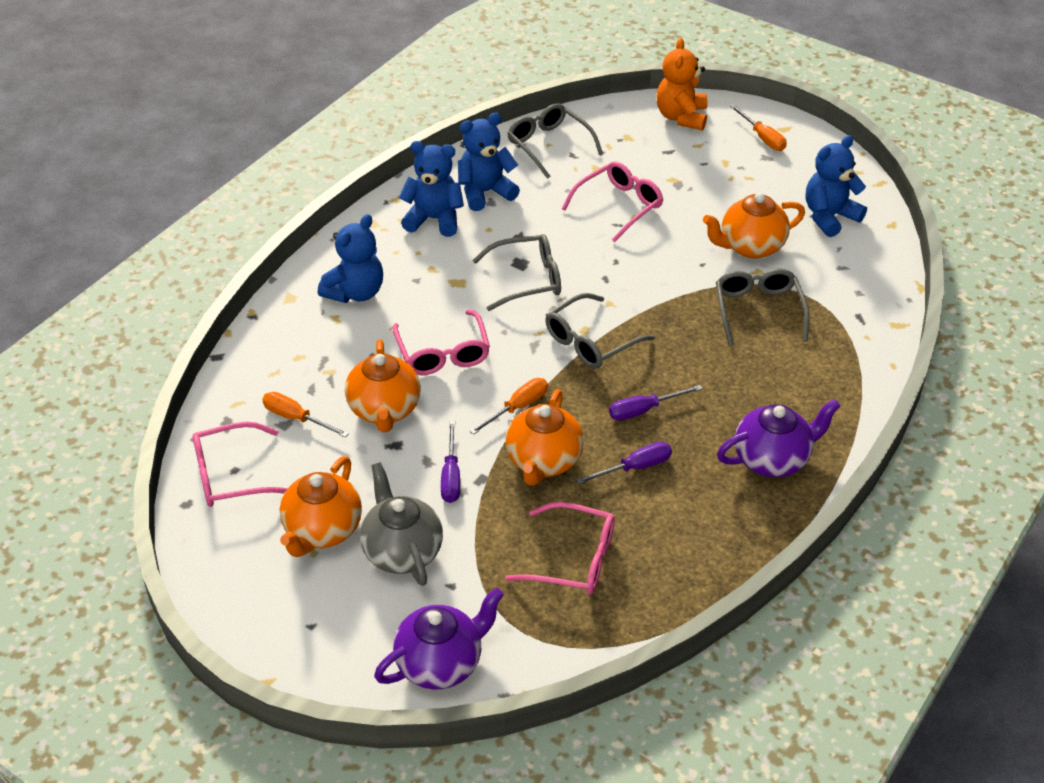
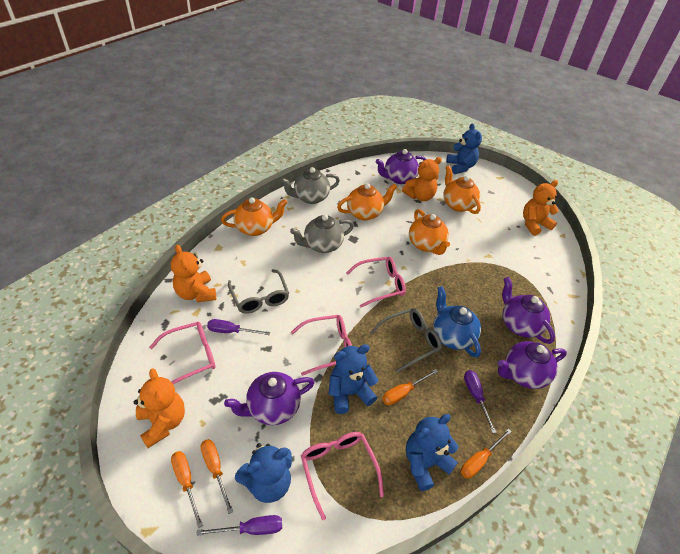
blue teapot: 0 -> 1
grey glasses: 4 -> 2
grey teapot: 1 -> 2
orange screwdriver: 3 -> 4
orange teddy bear: 1 -> 4
purple teapot: 2 -> 4

